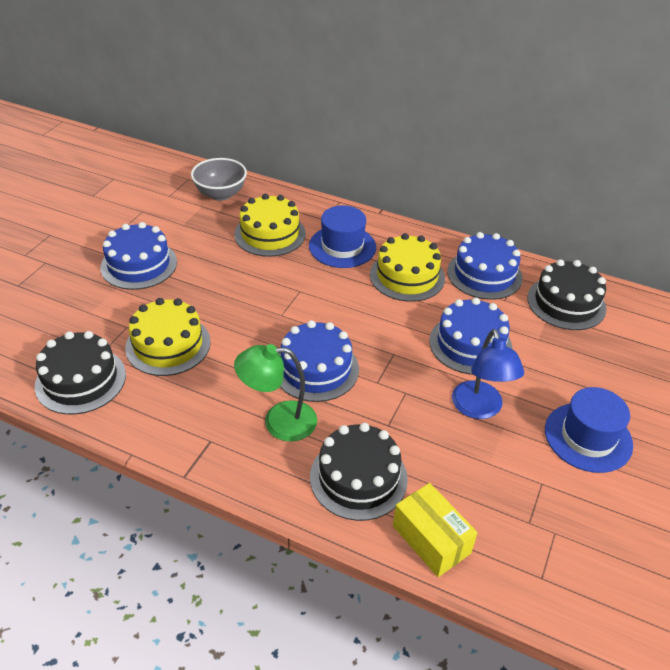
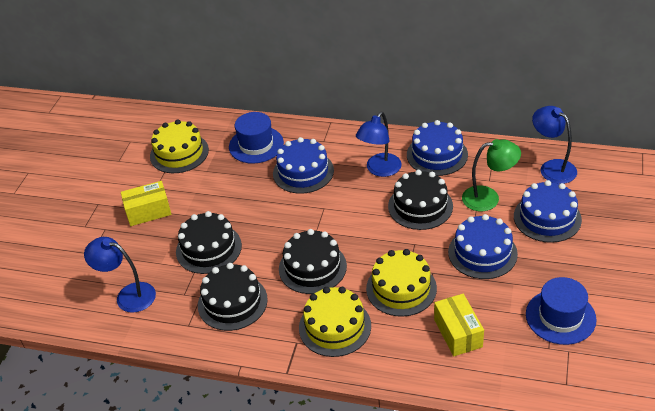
black cake: 3 -> 4
blue lamp: 1 -> 3
grey bowl: 1 -> 0
yellow box: 1 -> 2

